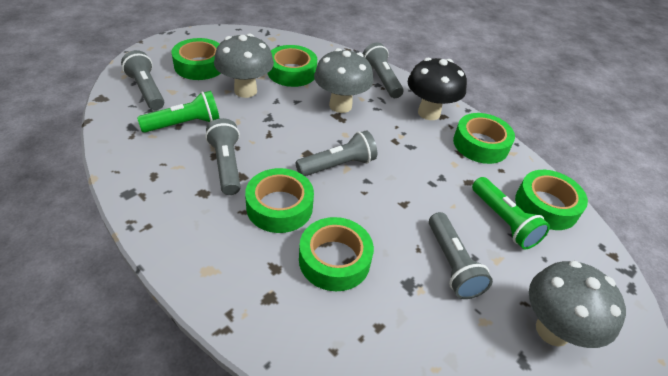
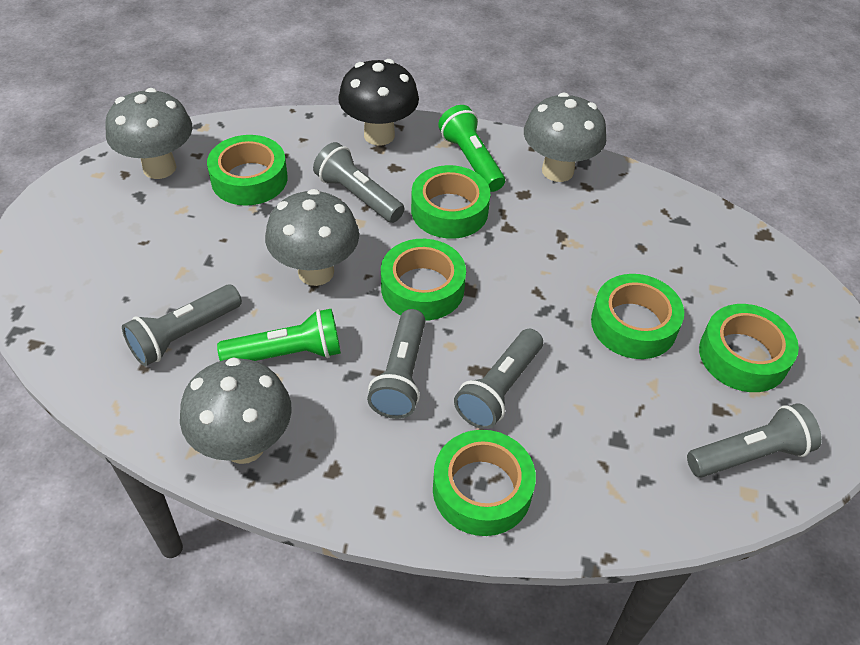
grey mushroom: 3 -> 4

